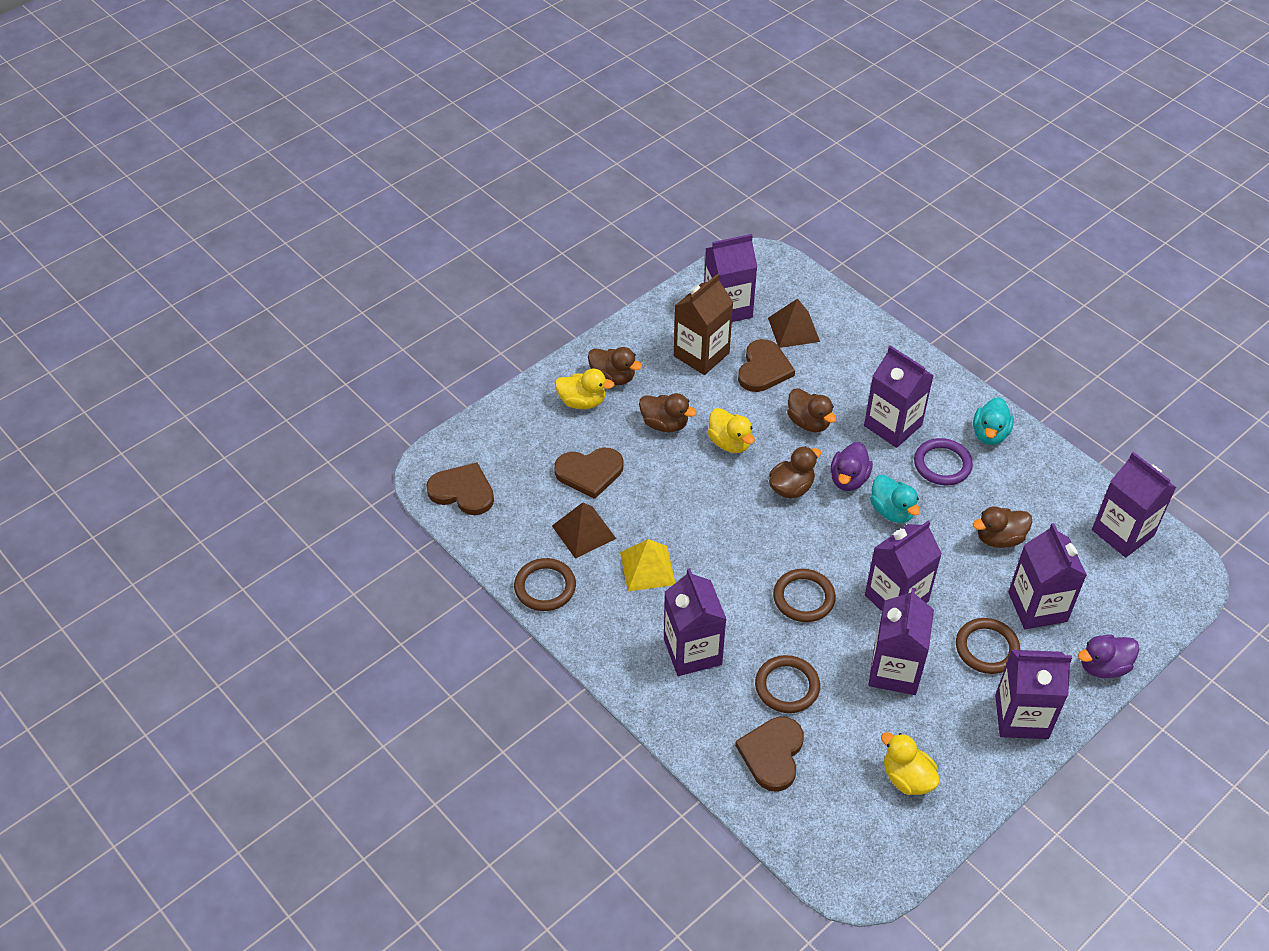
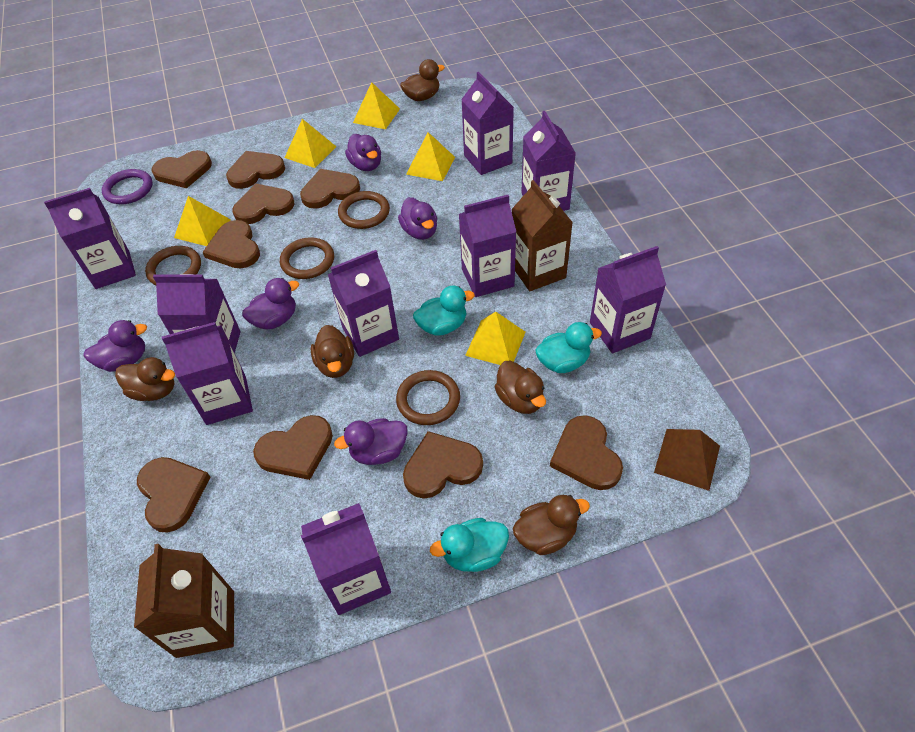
brown carton: 1 -> 2
brown heart: 4 -> 9
brown pyramid: 2 -> 1
purple carton: 8 -> 9
purple duck: 2 -> 5
turquoise duck: 2 -> 3
yellow duck: 3 -> 0
yellow pyramid: 1 -> 5

